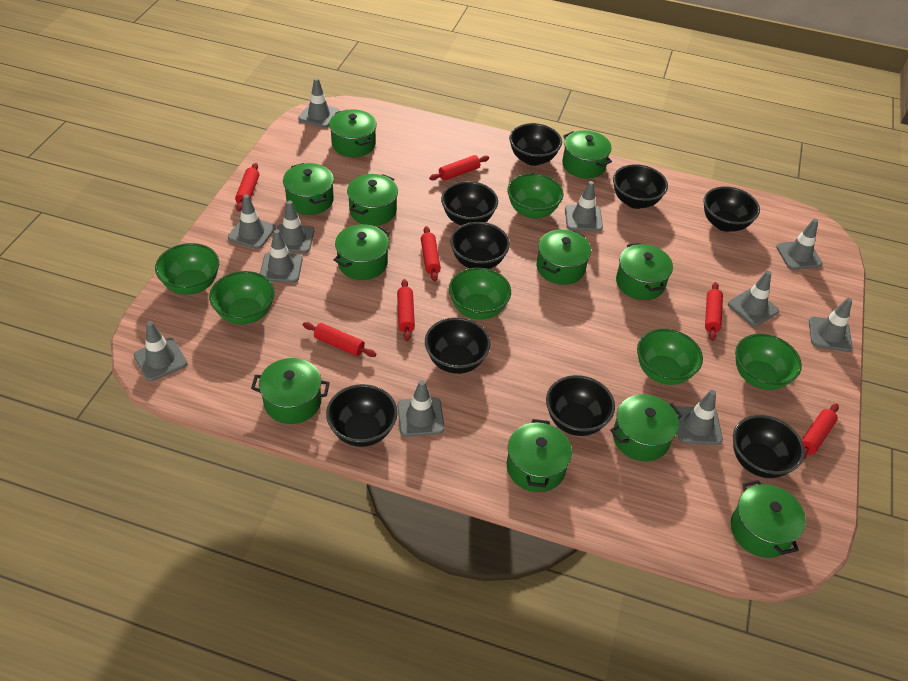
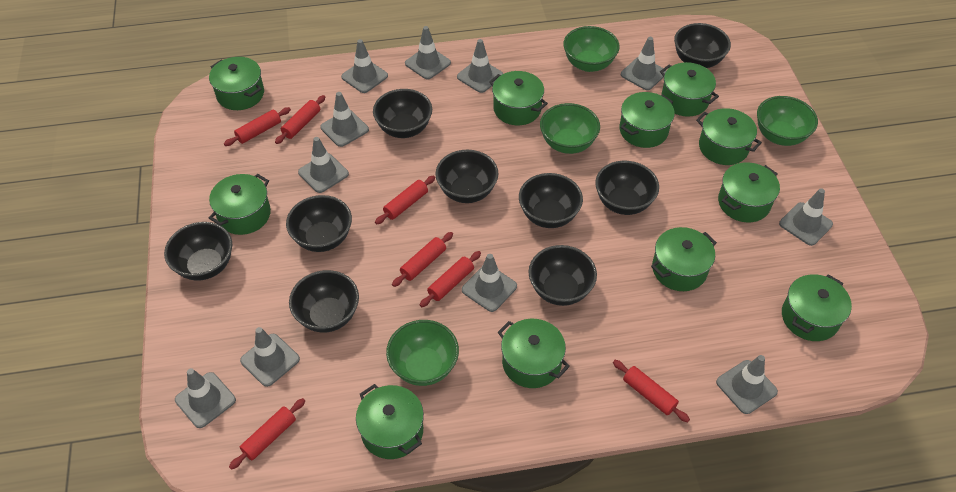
green bowl: 6 -> 4

